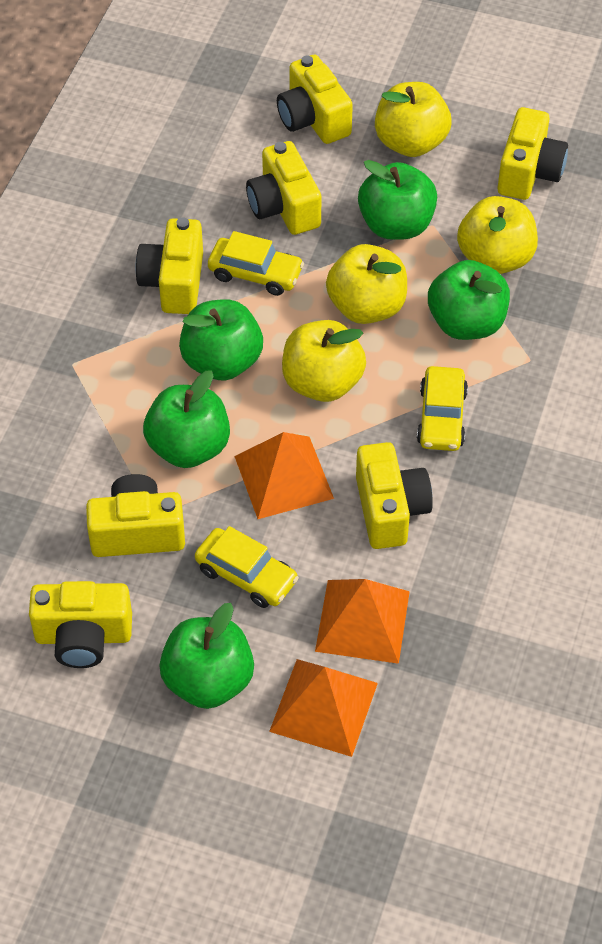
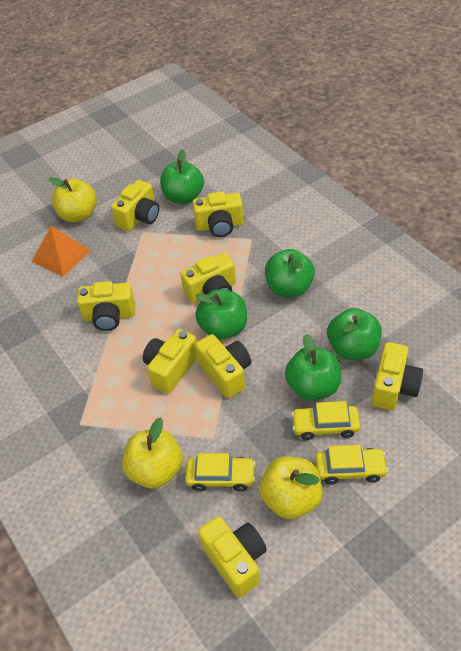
orange pyramid: 3 -> 1
yellow apple: 4 -> 3
yellow camera: 7 -> 8

